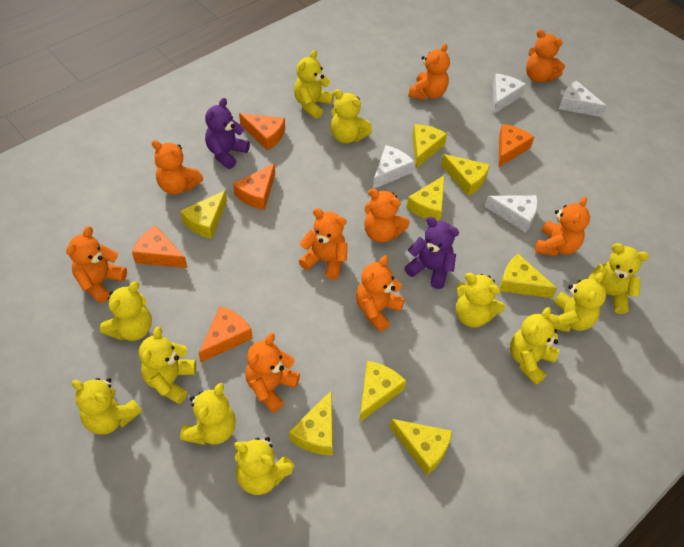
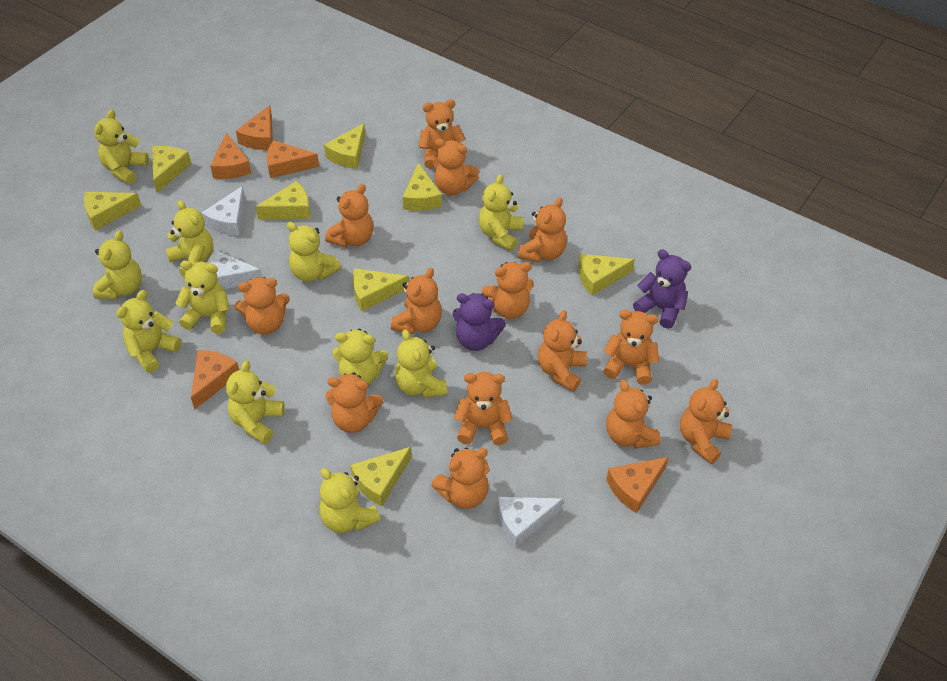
orange teddy bear: 9 -> 14
white cheese: 4 -> 3

